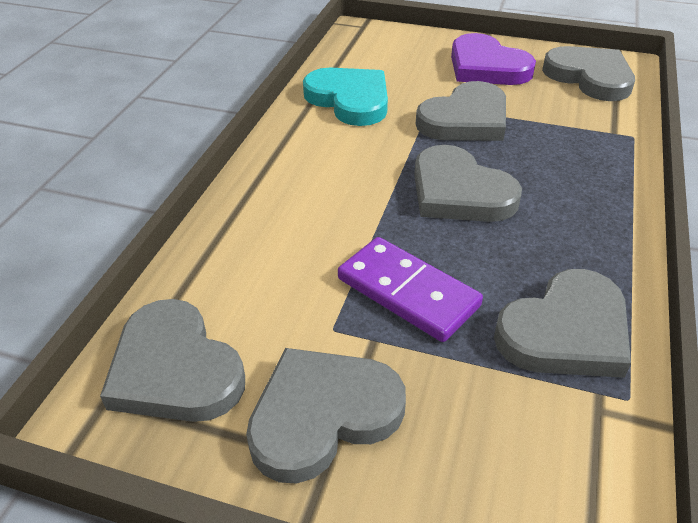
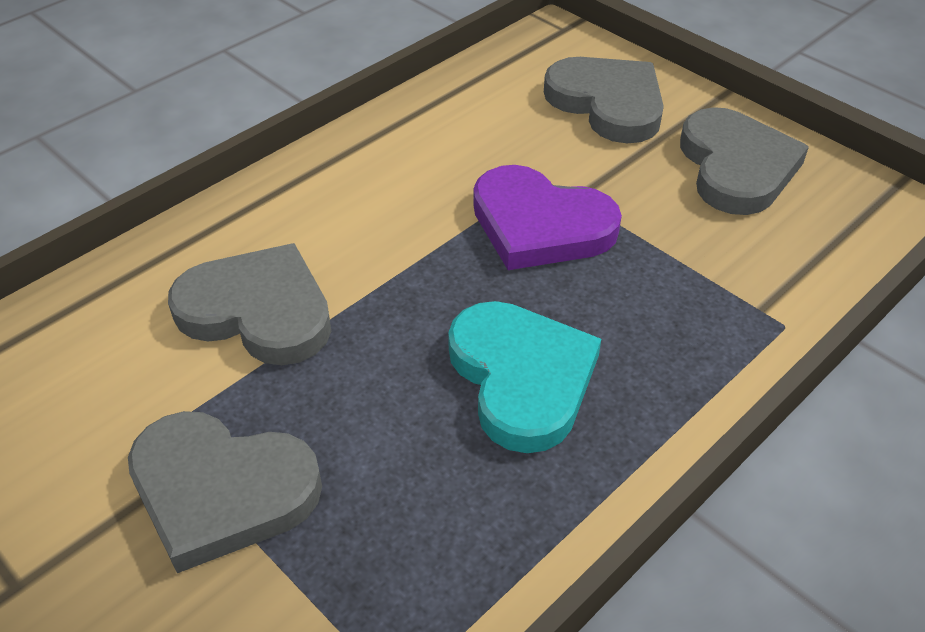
grey heart: 6 -> 4
purple domino: 1 -> 0

